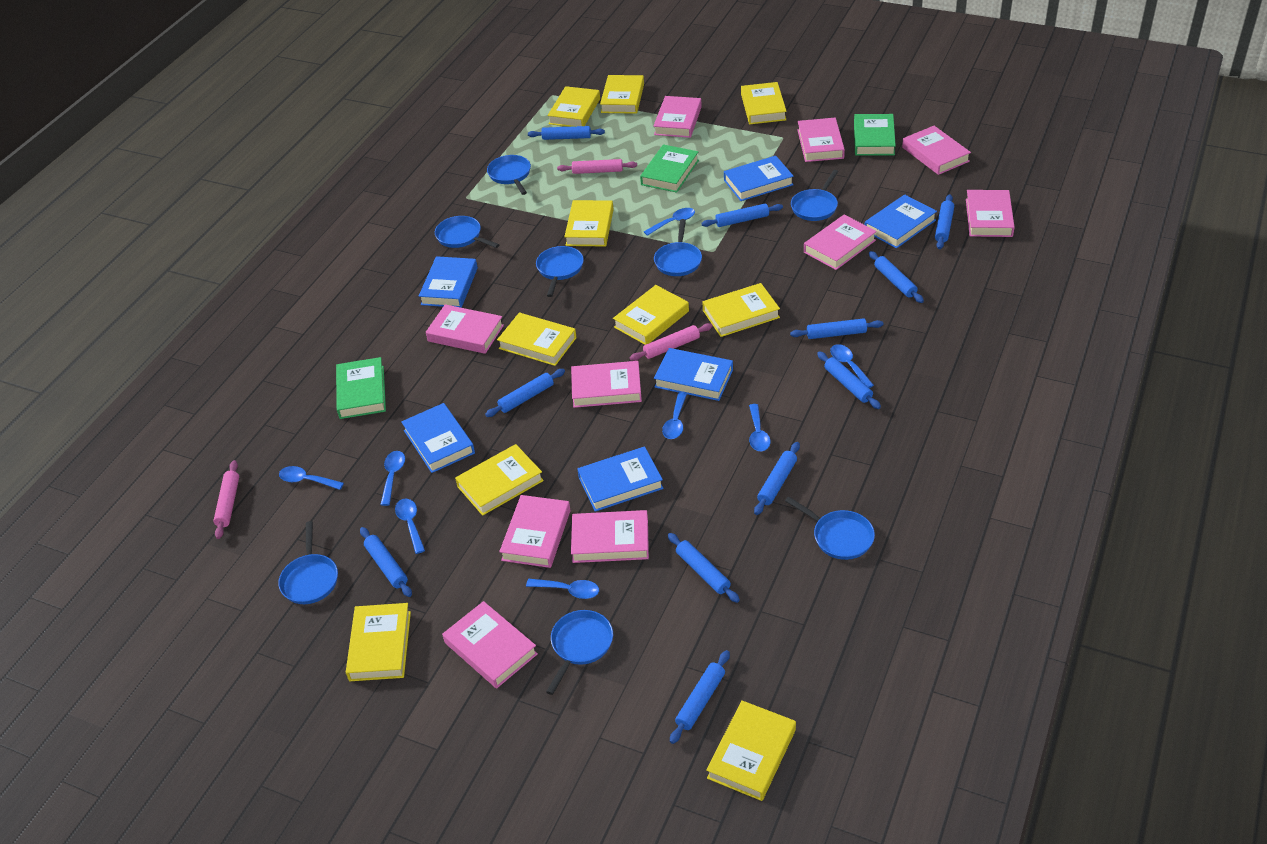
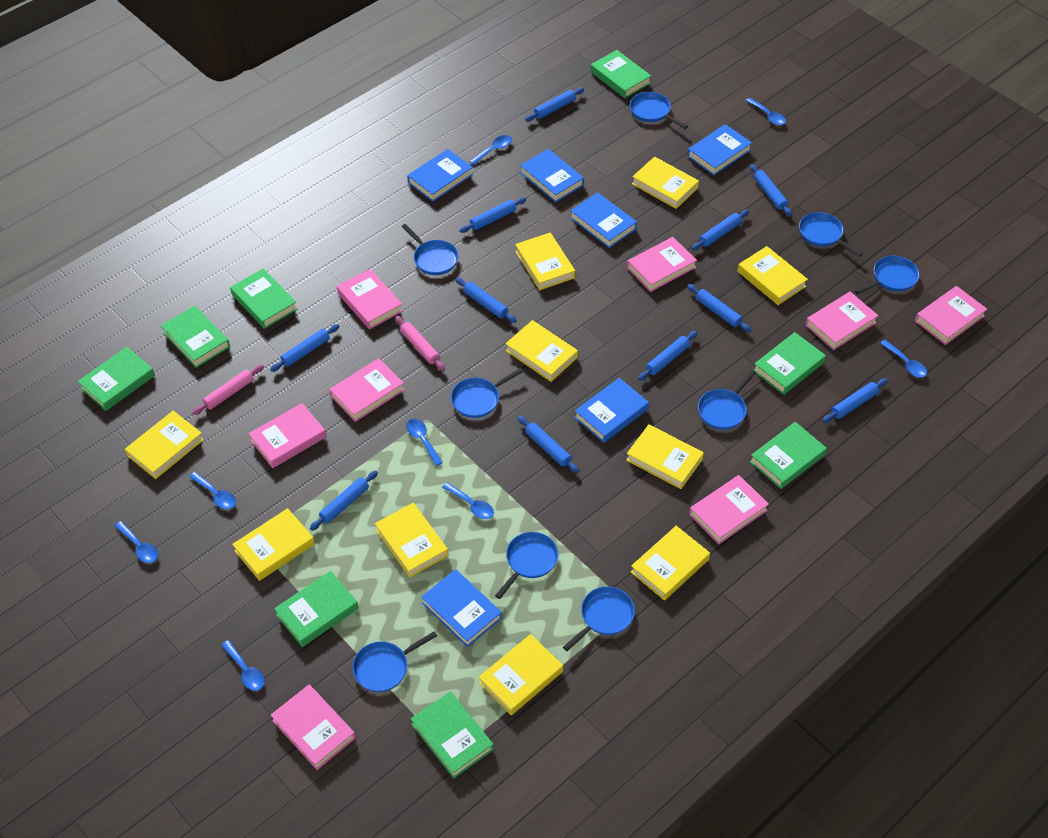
blue pan: 8 -> 9
green book: 3 -> 8
pink book: 10 -> 8
pink rolling pin: 3 -> 2

